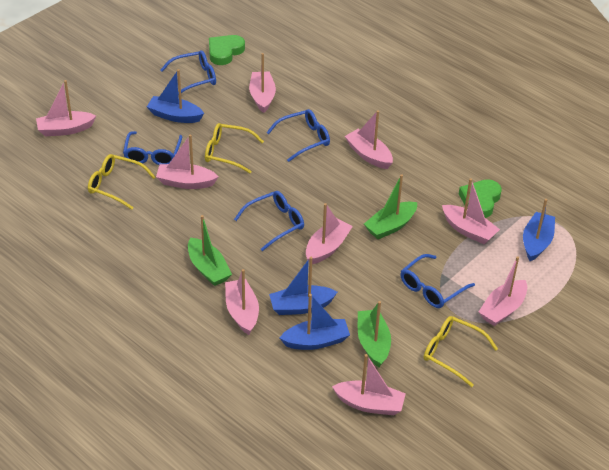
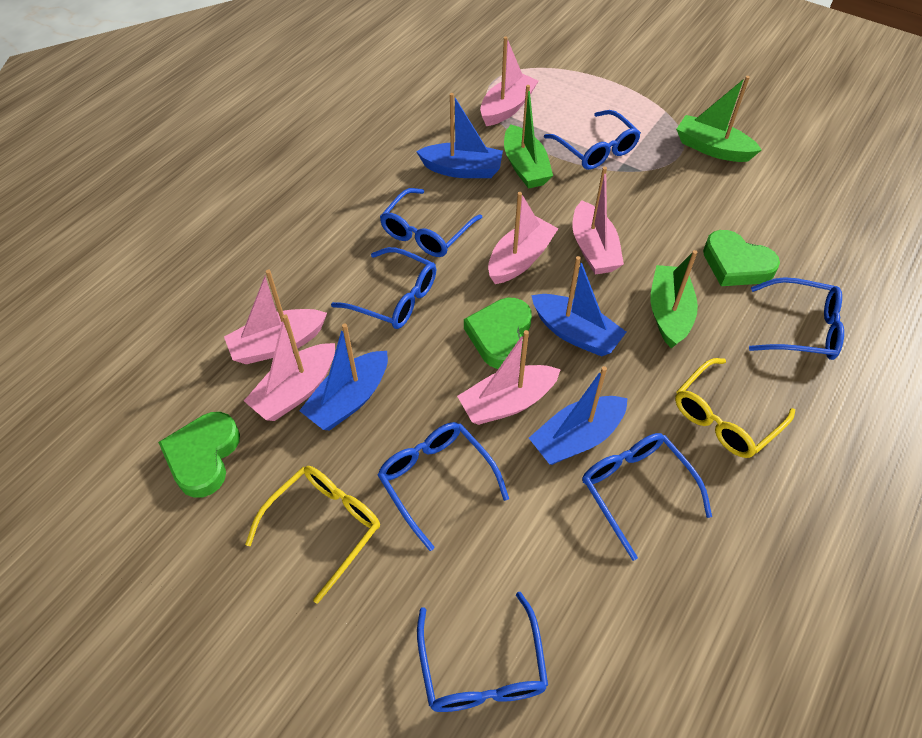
blue glasses: 5 -> 7
green heart: 2 -> 3
pink boat: 9 -> 6
yellow glasses: 3 -> 2

